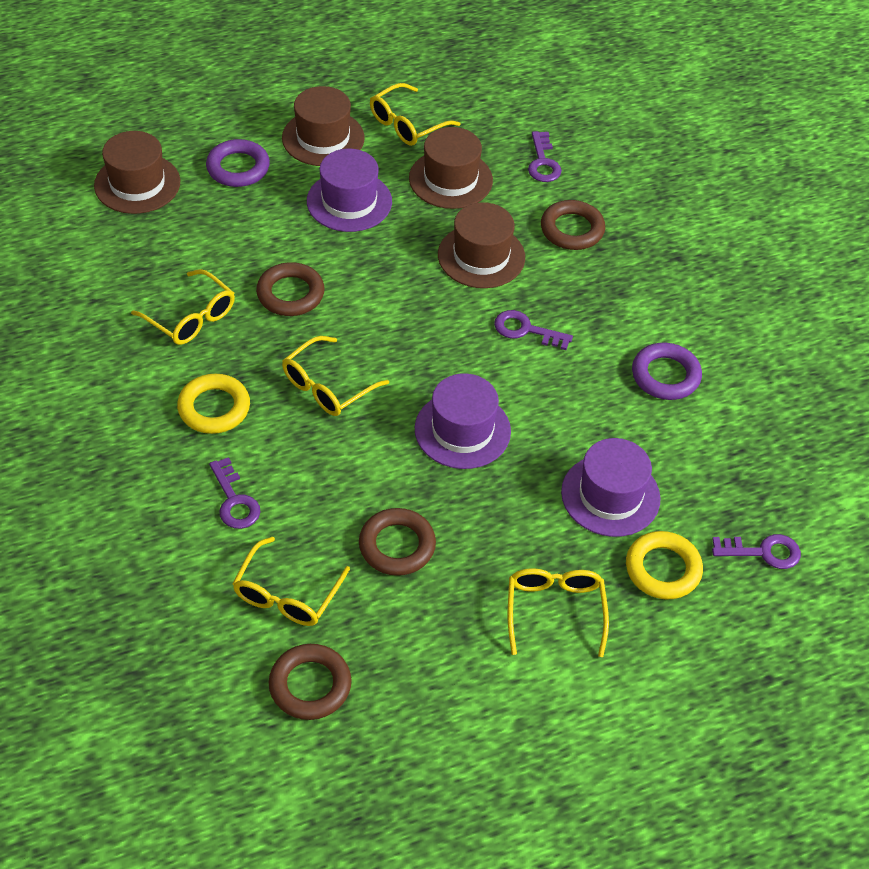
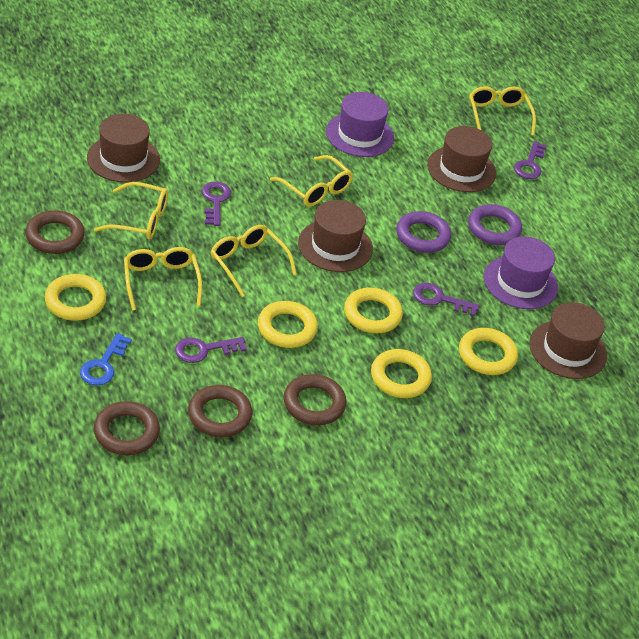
blue key: 0 -> 1
purple hat: 3 -> 2
yellow ring: 2 -> 5

